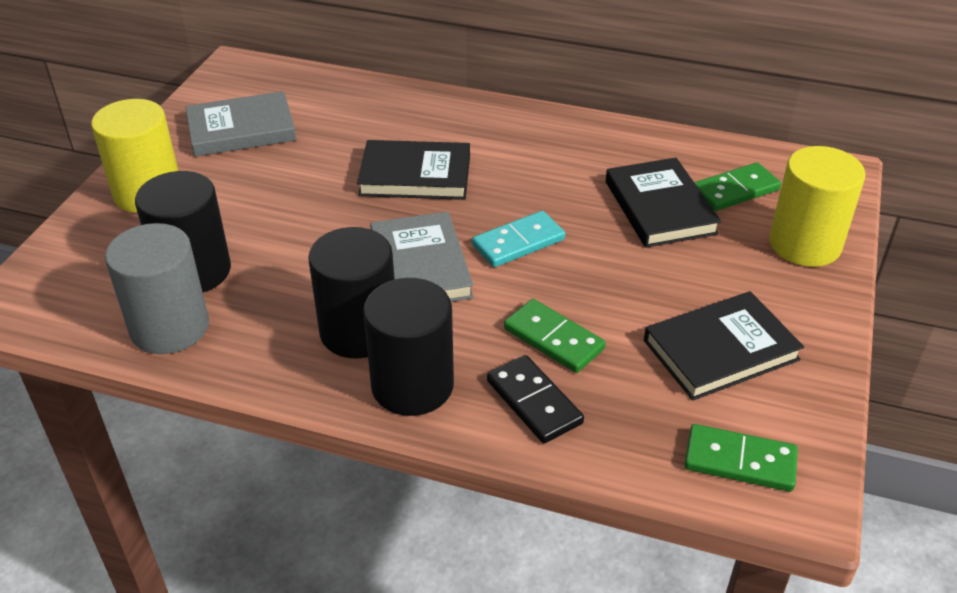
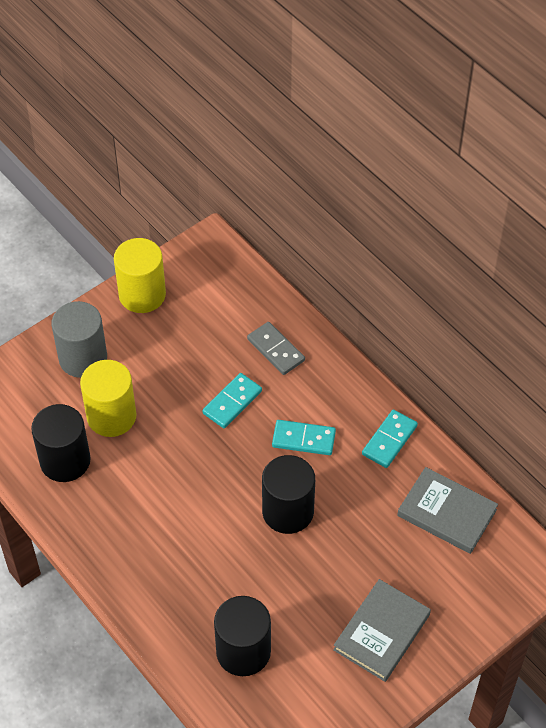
black book: 3 -> 0
black domino: 1 -> 0
green domino: 3 -> 0
grey domino: 0 -> 1
turquoise domino: 1 -> 3

